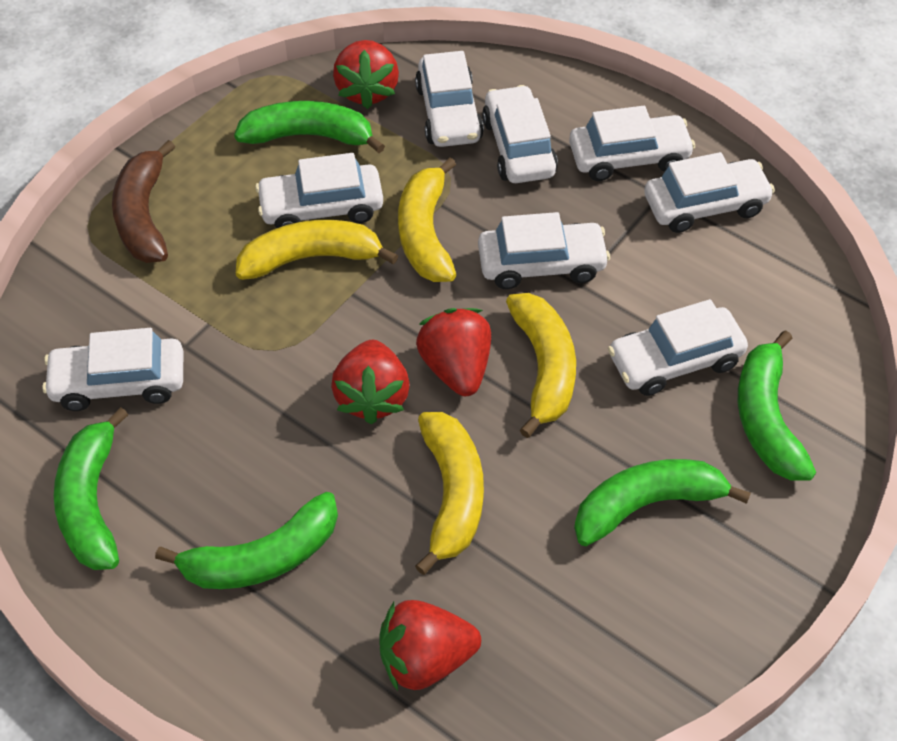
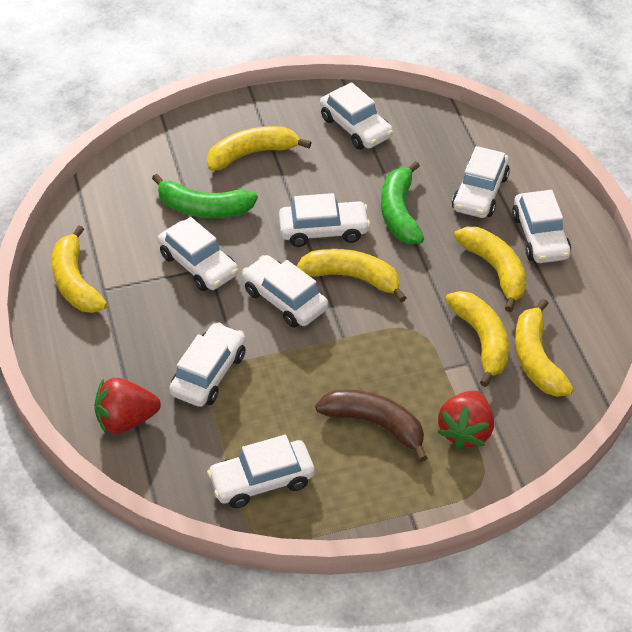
green banana: 5 -> 2
red strawberry: 4 -> 2
yellow banana: 4 -> 6

